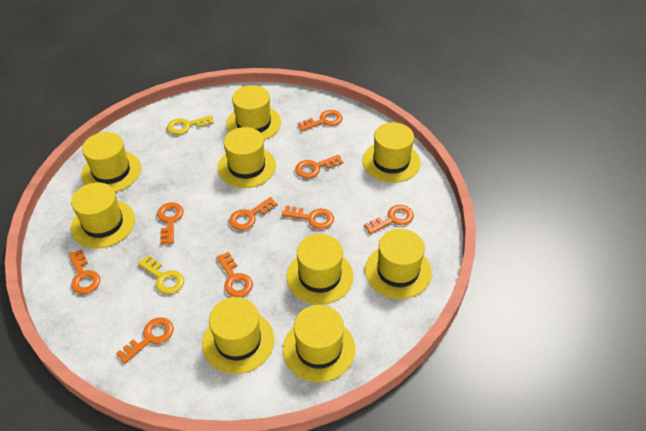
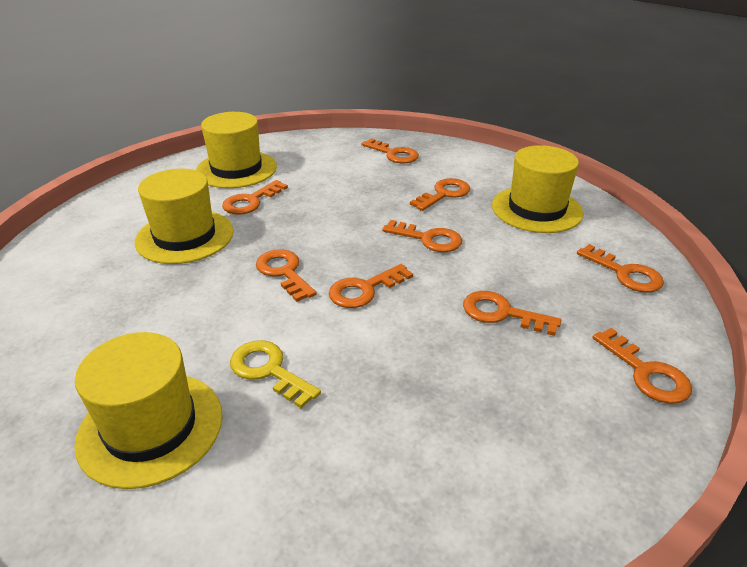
yellow hat: 9 -> 4
yellow key: 2 -> 1

